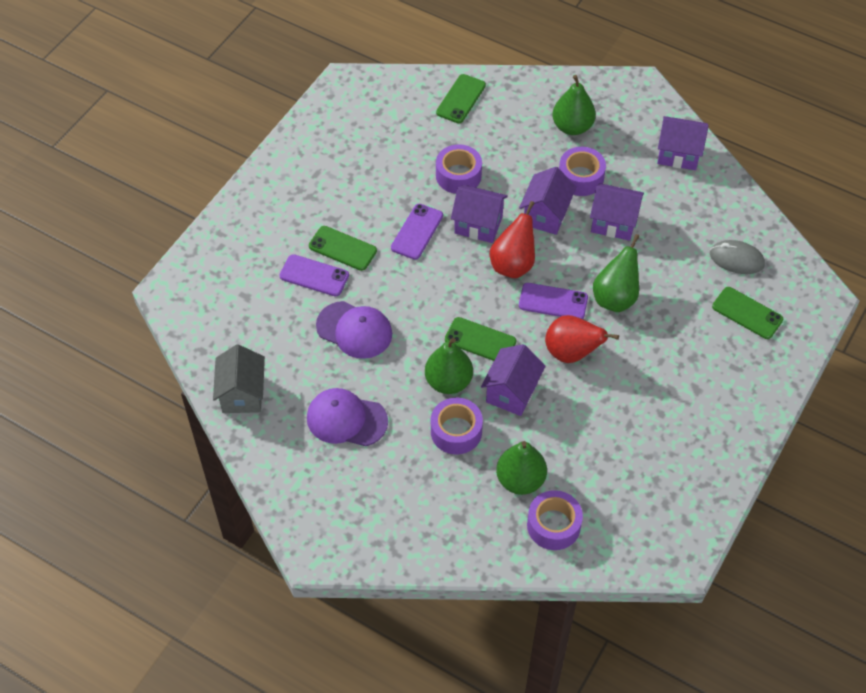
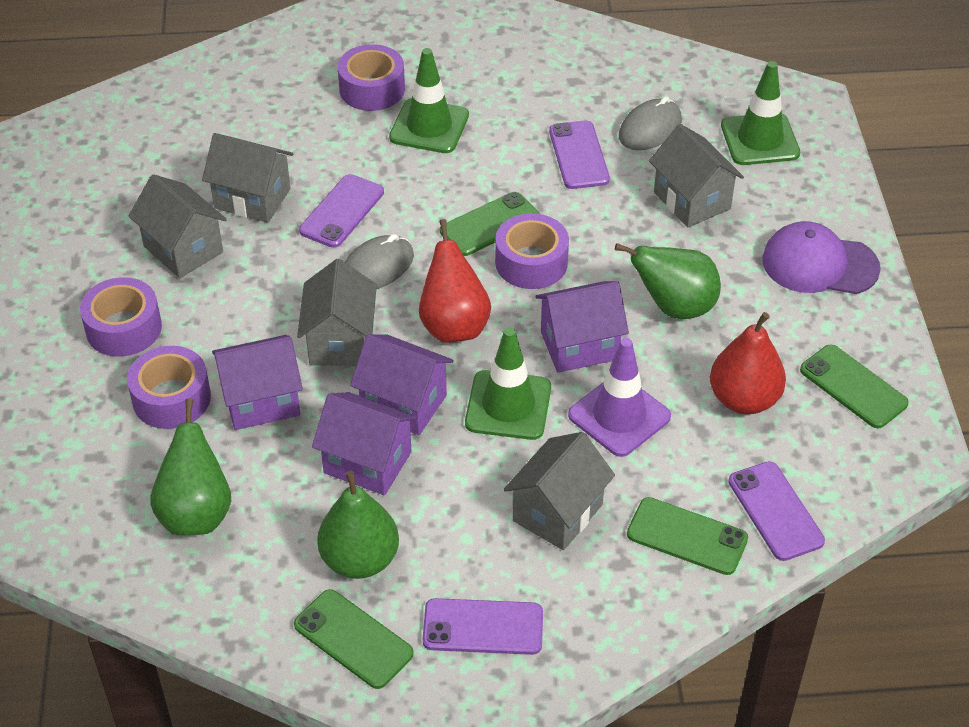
green pear: 4 -> 3
green traffic cone: 0 -> 3
grey house: 1 -> 5
grey mouse: 1 -> 2
purple cap: 2 -> 1
purple house: 5 -> 4
purple phone: 3 -> 4
purple traffic cone: 0 -> 1

